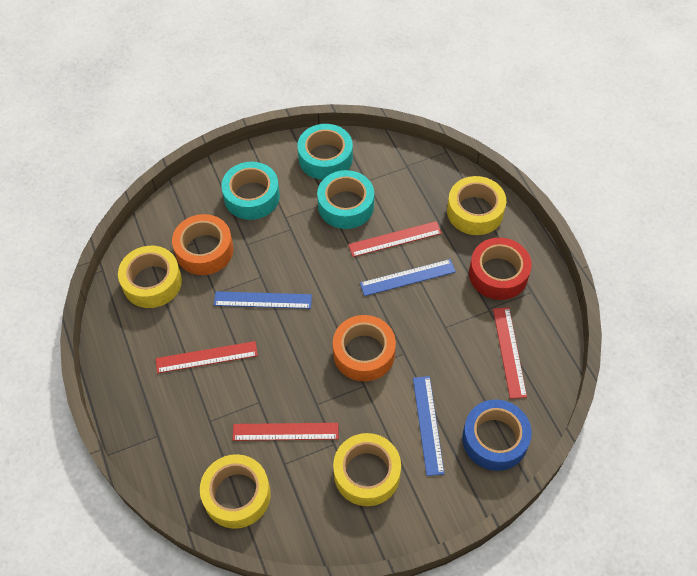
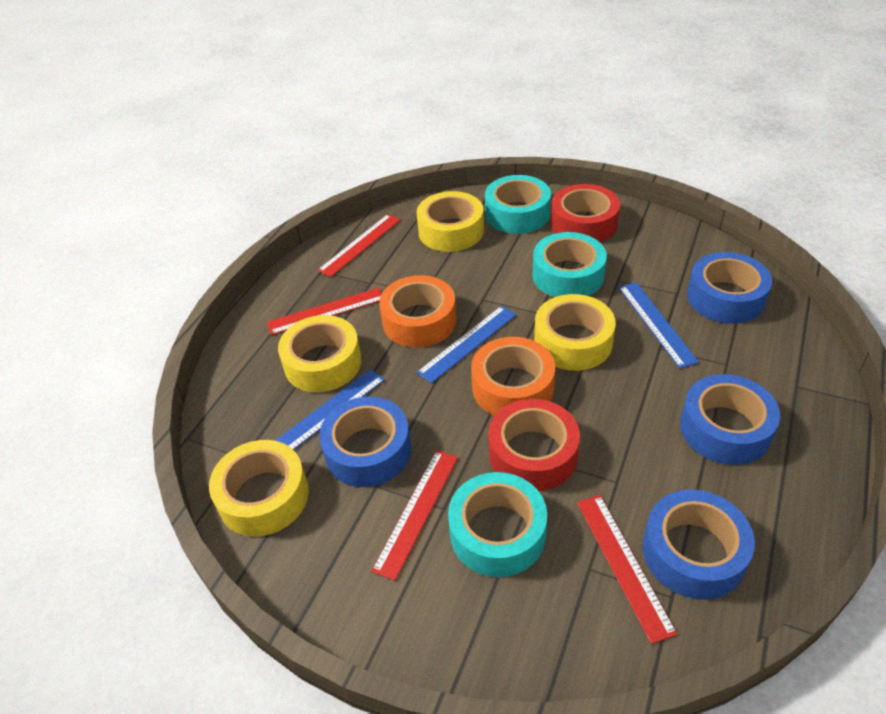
blue tape: 1 -> 4
red tape: 1 -> 2

